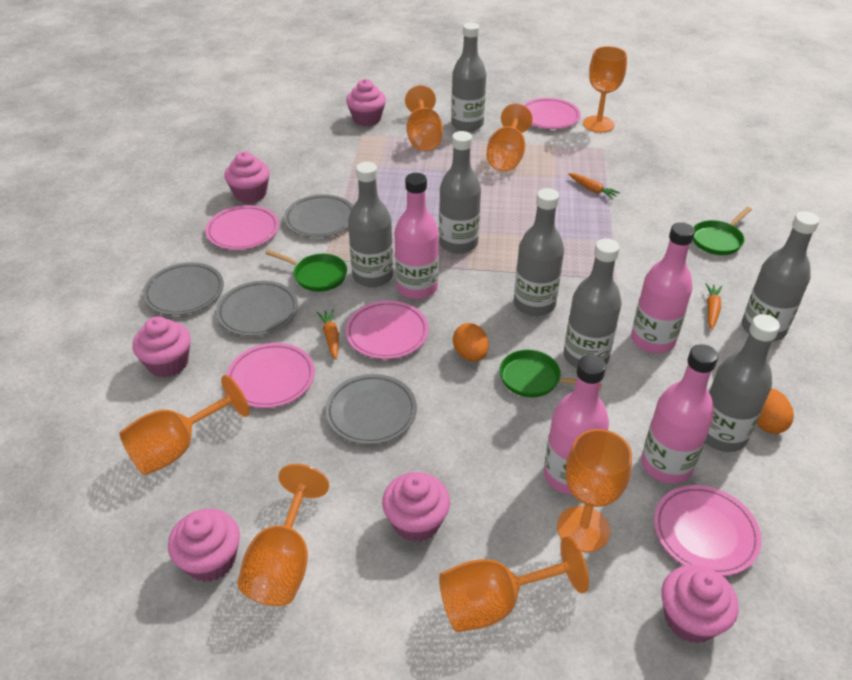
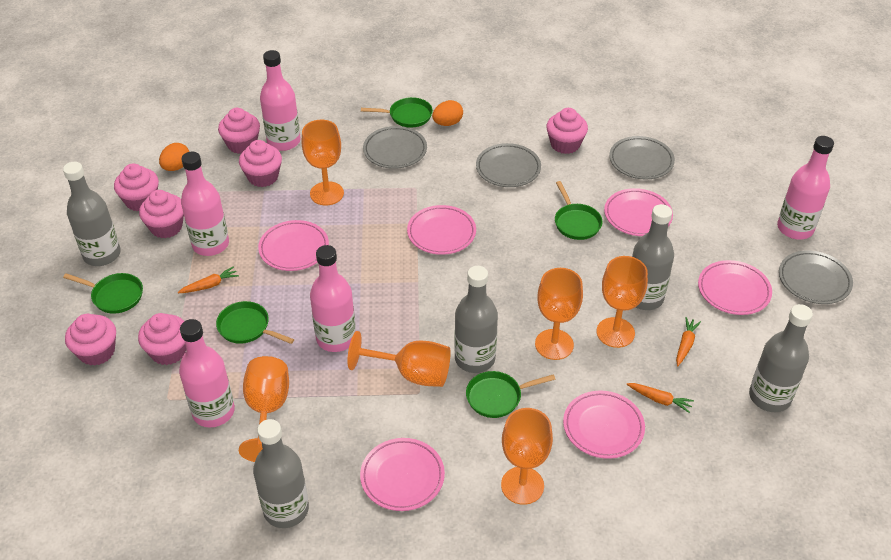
green pan: 3 -> 5
grey bottle: 7 -> 5
orange goblet: 7 -> 6
pink bottle: 4 -> 5
pink cupcake: 6 -> 7
pink plate: 5 -> 6

